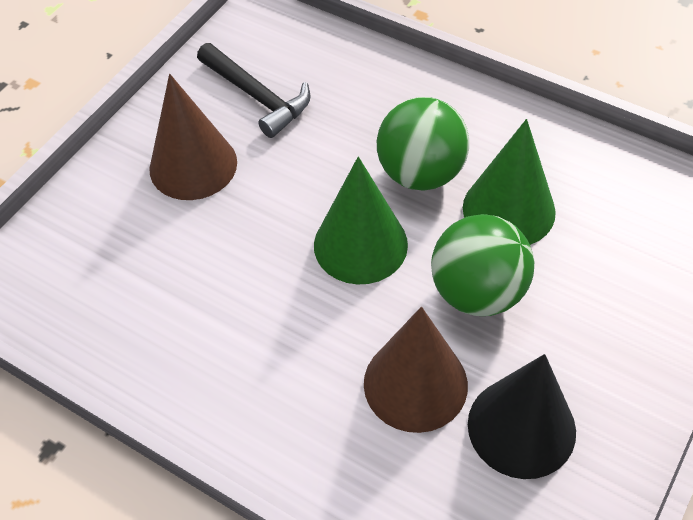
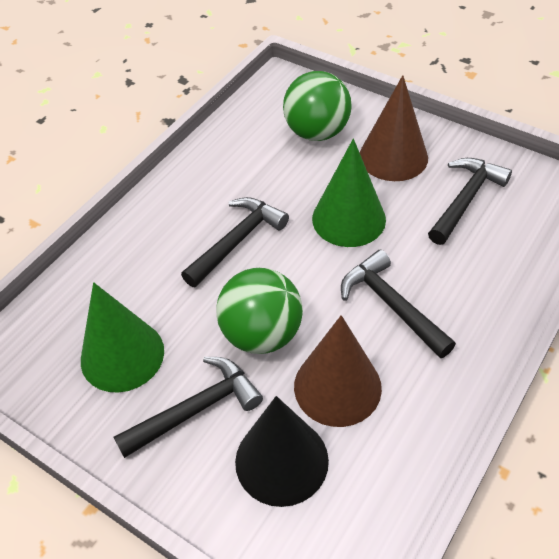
black hammer: 1 -> 4

